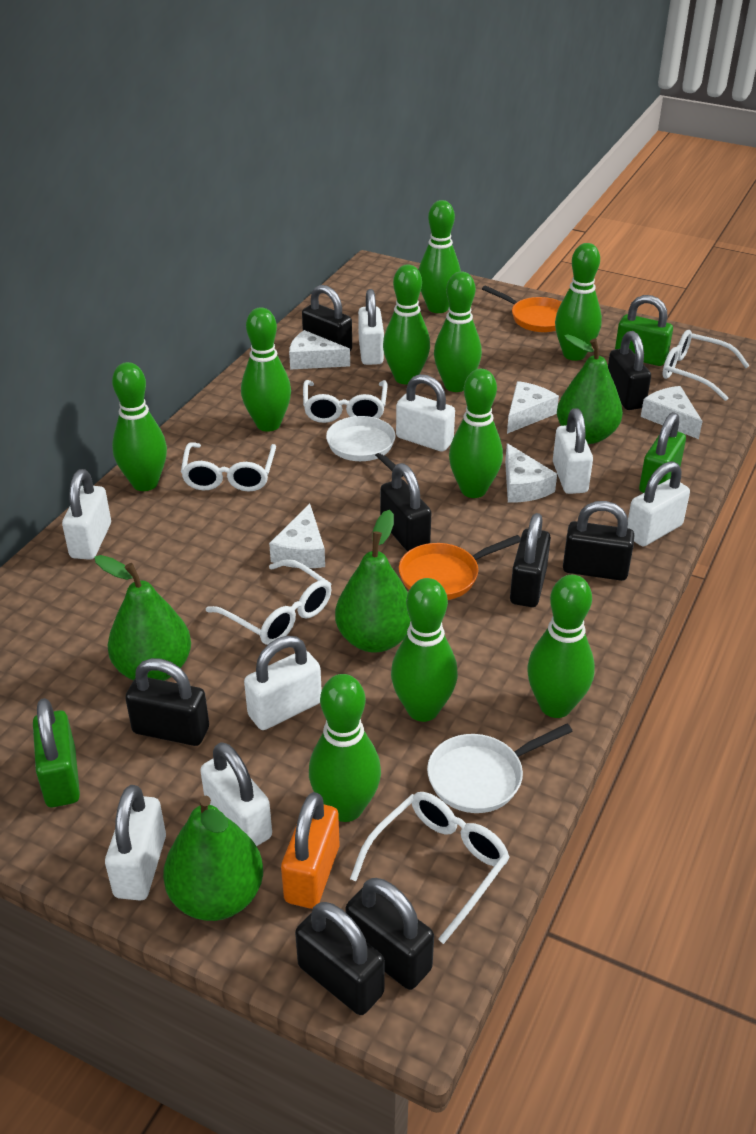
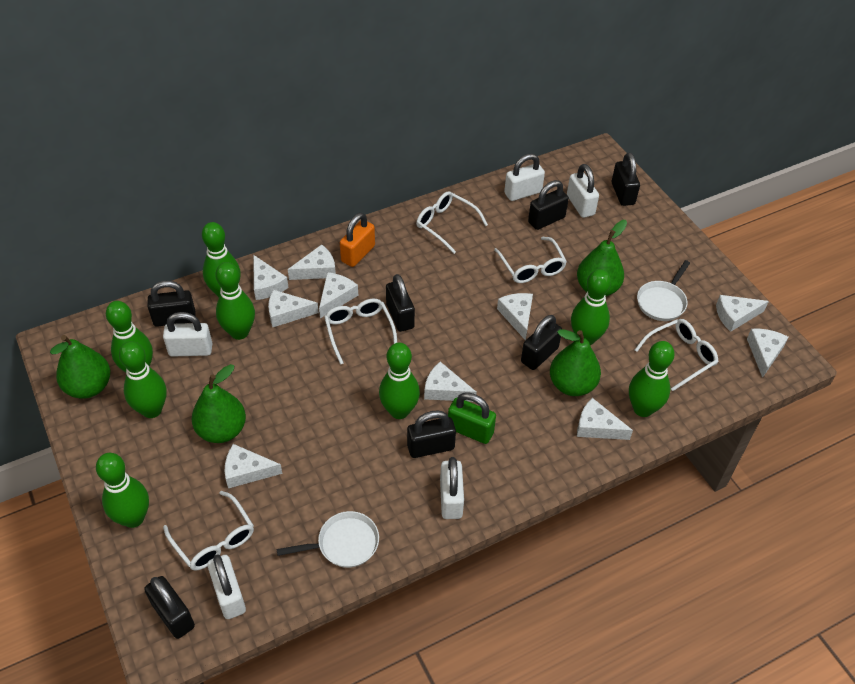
black padlock: 8 -> 7
green bowling pin: 10 -> 8
green padlock: 3 -> 1
orange pan: 2 -> 0
white cheese: 5 -> 10
white padlock: 8 -> 5

